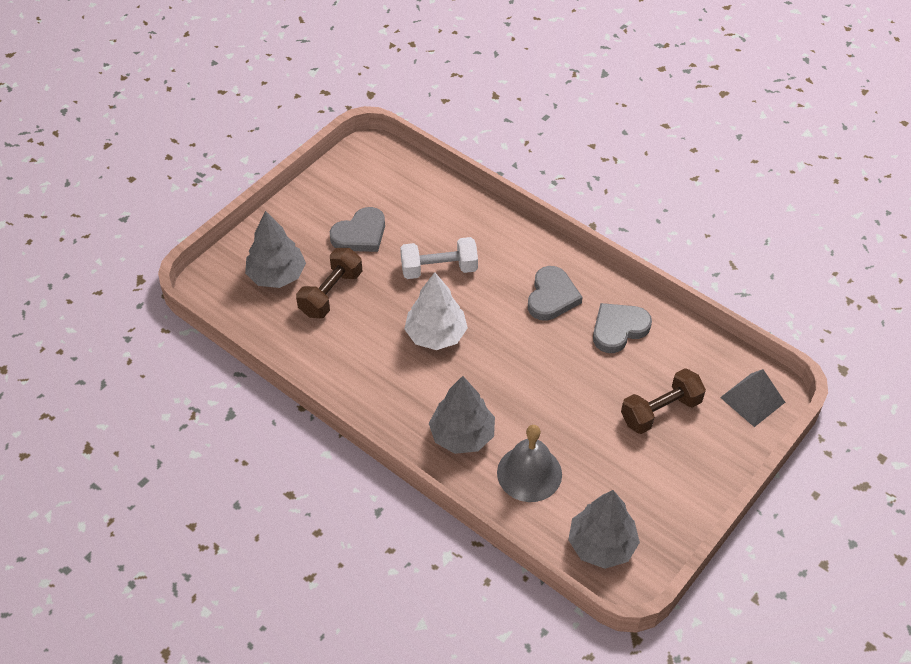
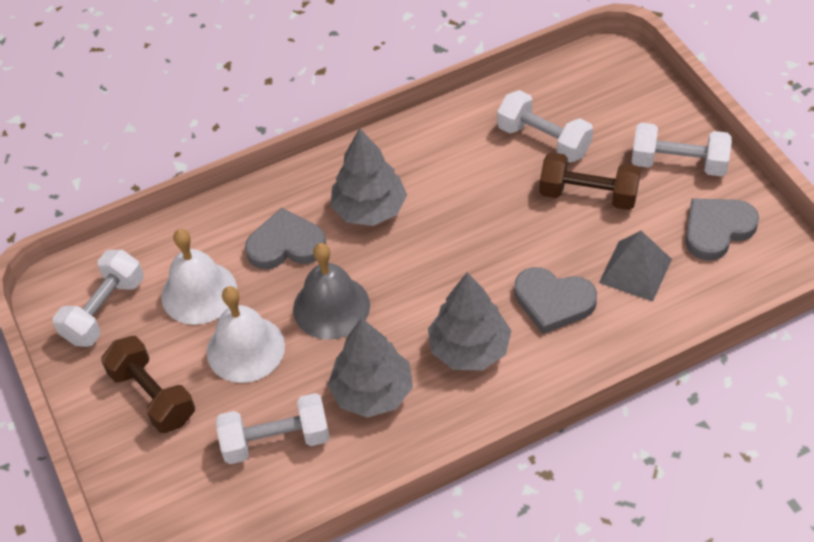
white bell: 0 -> 2
white dumbbell: 1 -> 4
white tree: 1 -> 0

